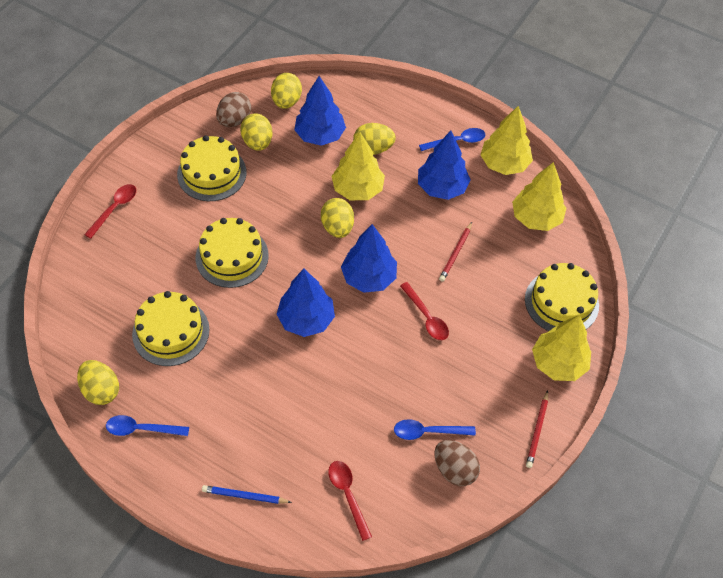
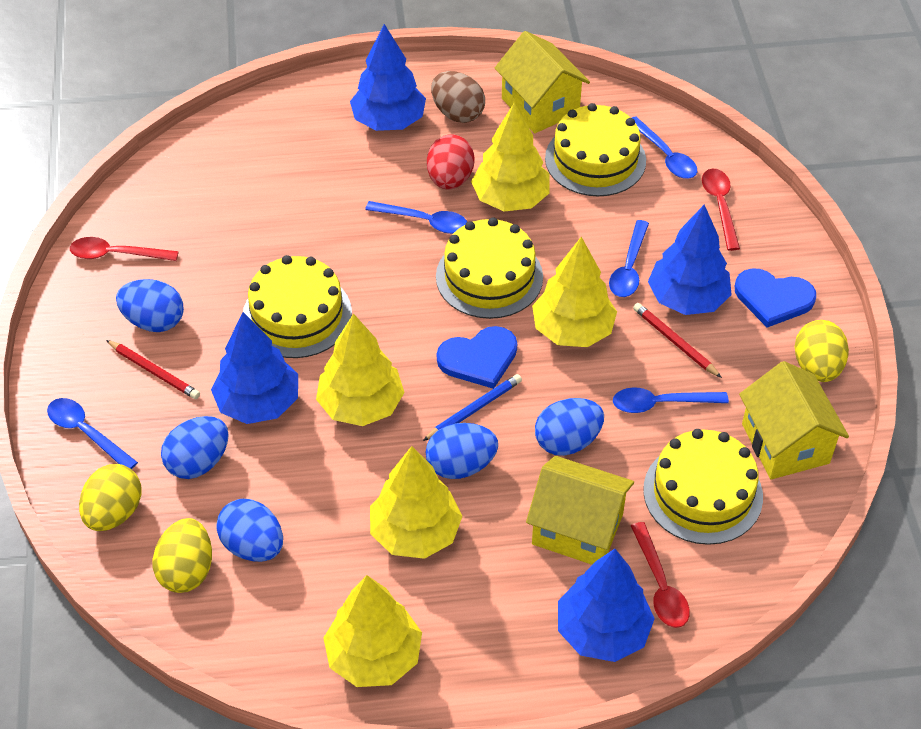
blue egg: 0 -> 5
blue heart: 0 -> 2
blue spoon: 3 -> 5
brown egg: 2 -> 1
red egg: 0 -> 1
yellow egg: 5 -> 3
yellow house: 0 -> 3
yellow tree: 4 -> 5

